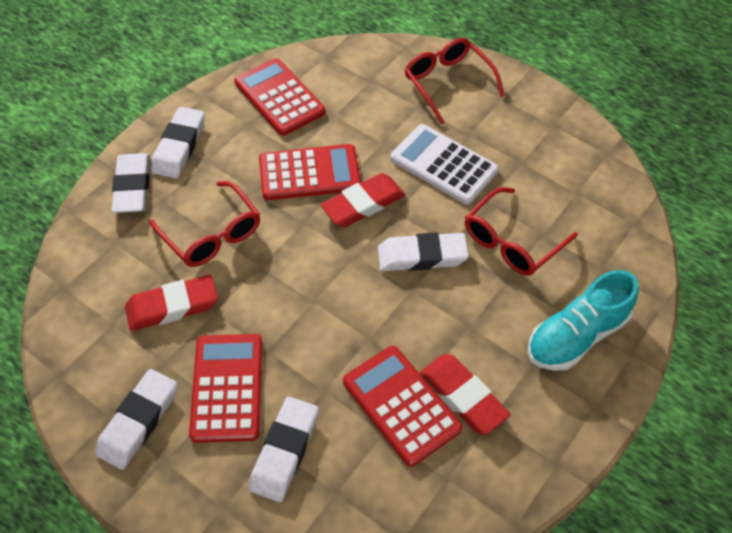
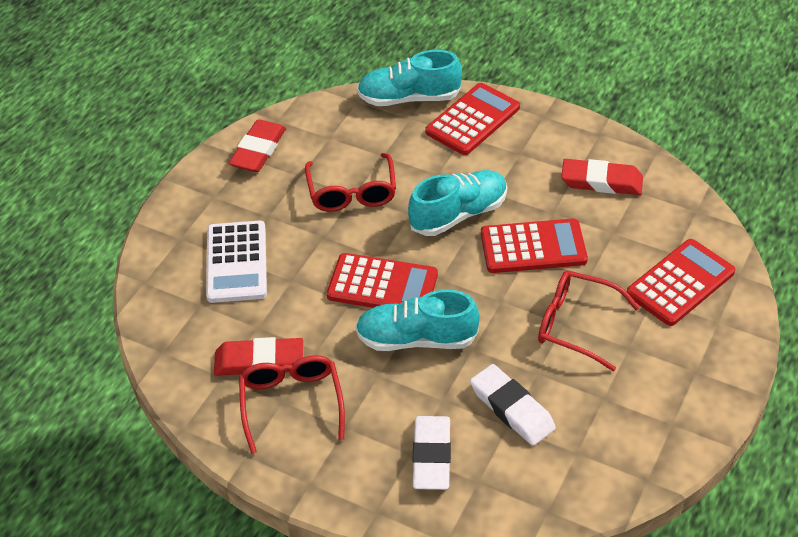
turquoise shoe: 1 -> 3
white eraser: 5 -> 2

